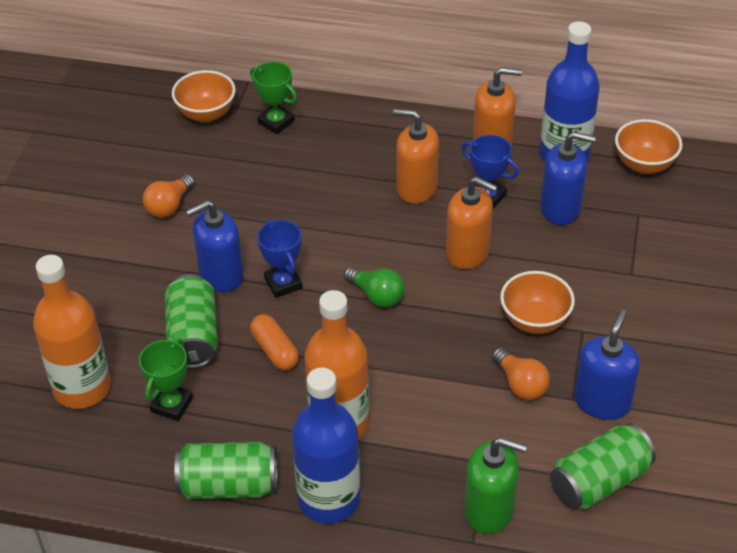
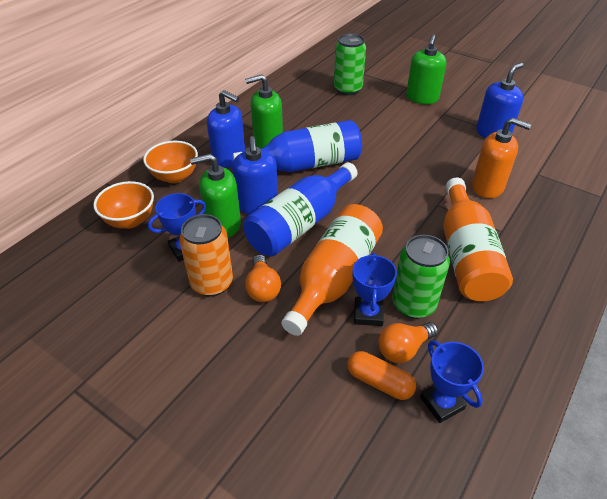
blue trophy: 2 -> 3
green can: 3 -> 2
green light bulb: 1 -> 0
green soap dispenser: 1 -> 3
green trophy: 2 -> 0
orange bowl: 3 -> 2
orange can: 0 -> 1
orange soap dispenser: 3 -> 1

